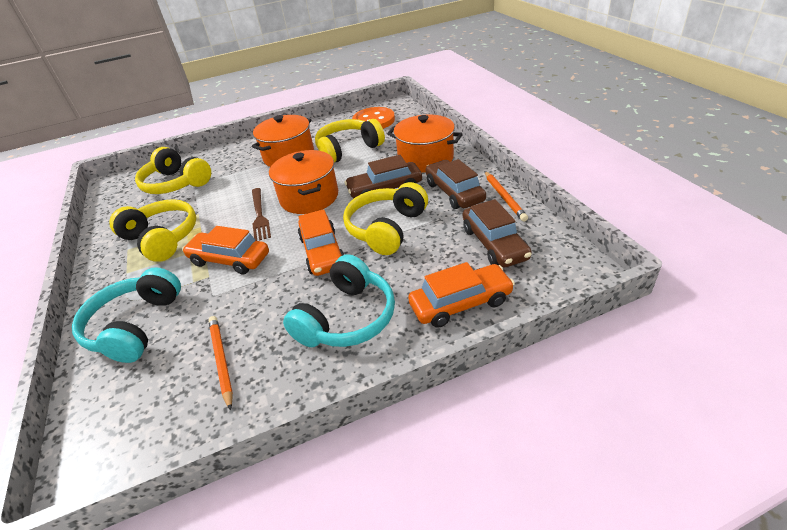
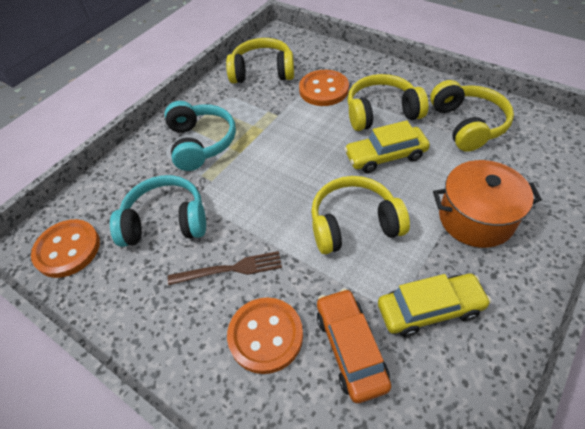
brown car: 3 -> 0
orange button: 1 -> 3
orange car: 3 -> 1
orange pencil: 2 -> 0
orange pot: 3 -> 1
yellow car: 0 -> 2

